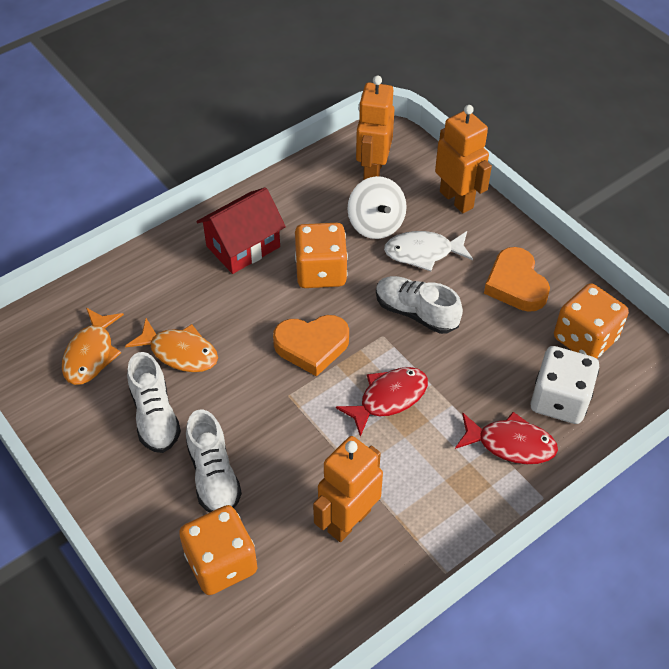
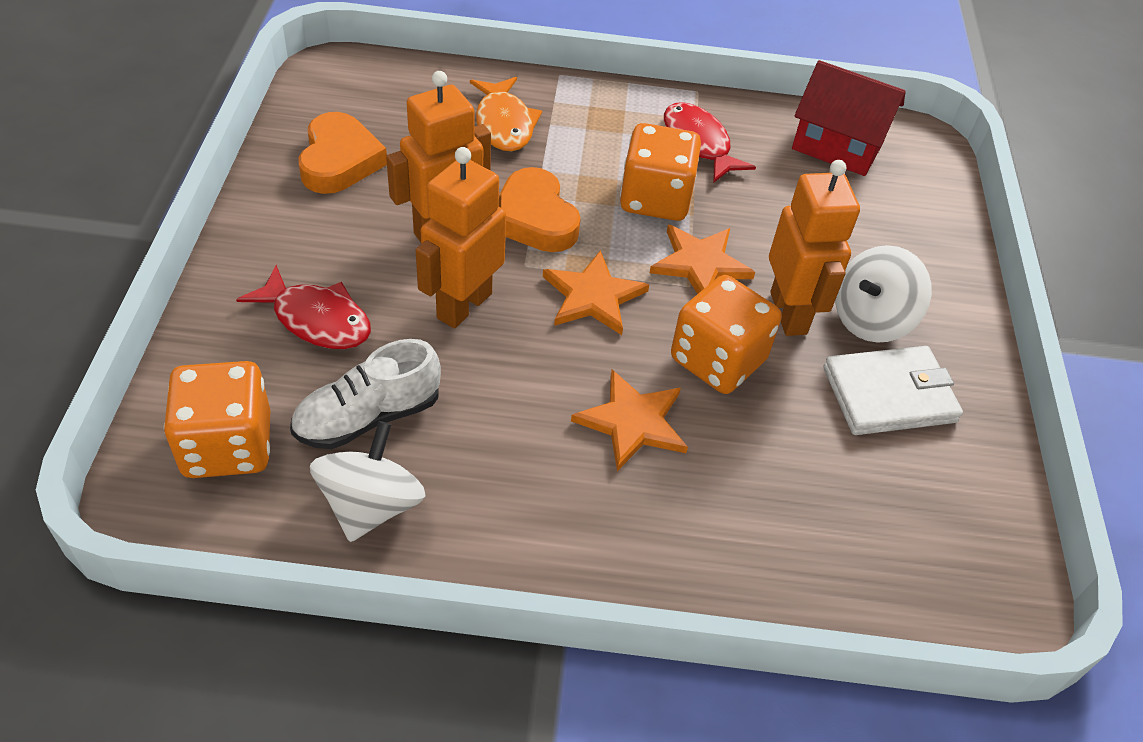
orange fish: 2 -> 1
orange star: 0 -> 3
white dice: 1 -> 0
white fish: 1 -> 0
white shoe: 3 -> 1
white spinning top: 1 -> 2
white wallet: 0 -> 1

